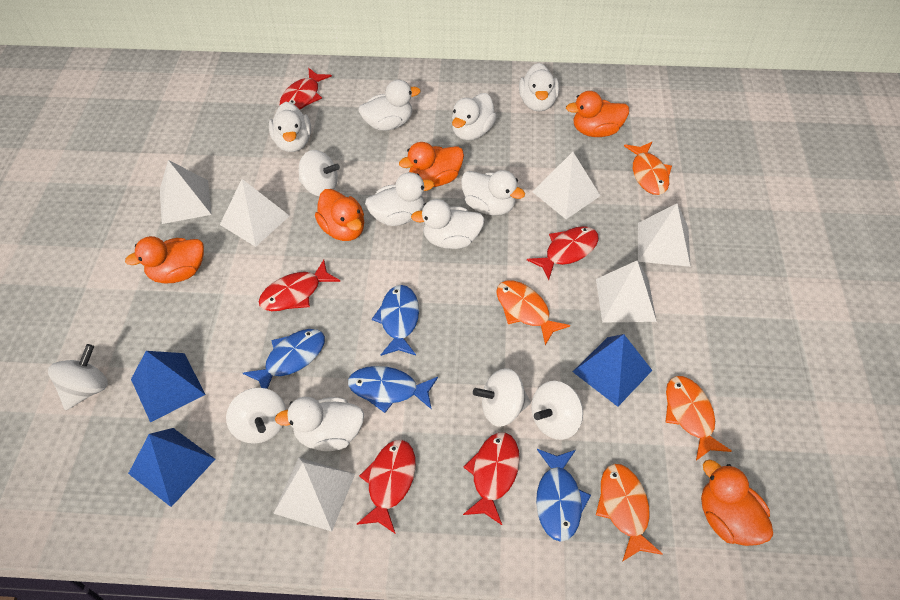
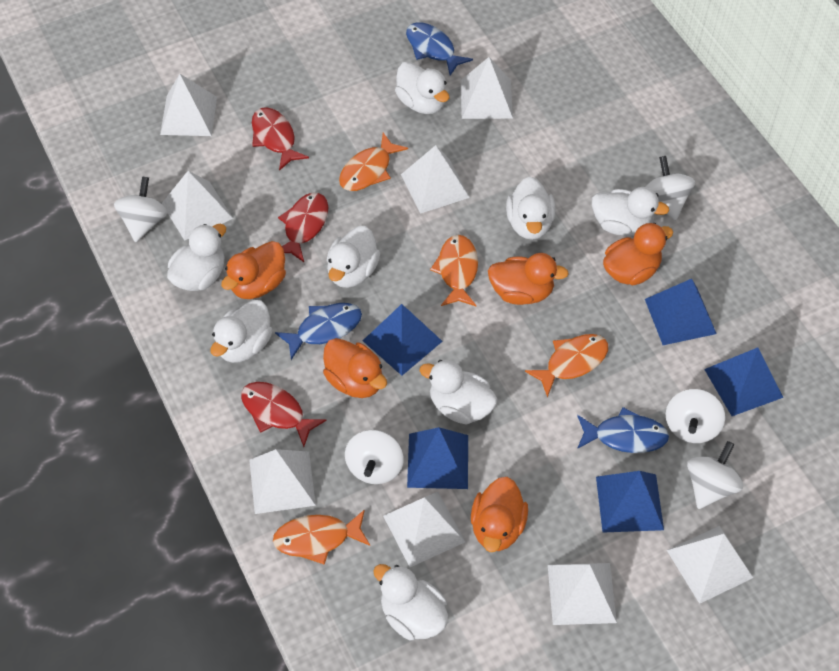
blue fish: 4 -> 3
blue pyramid: 3 -> 5
red fish: 5 -> 3
white pyramid: 6 -> 8

